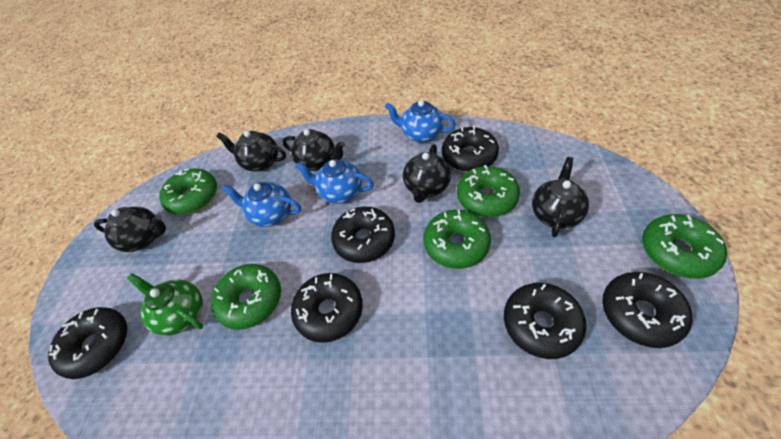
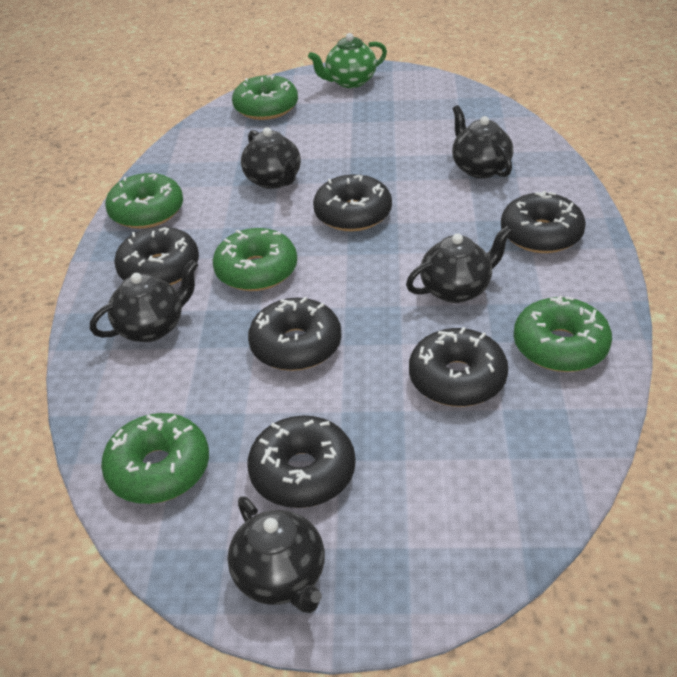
blue teapot: 3 -> 0

